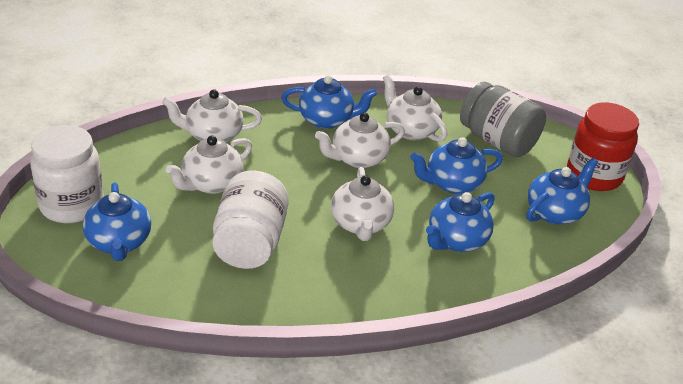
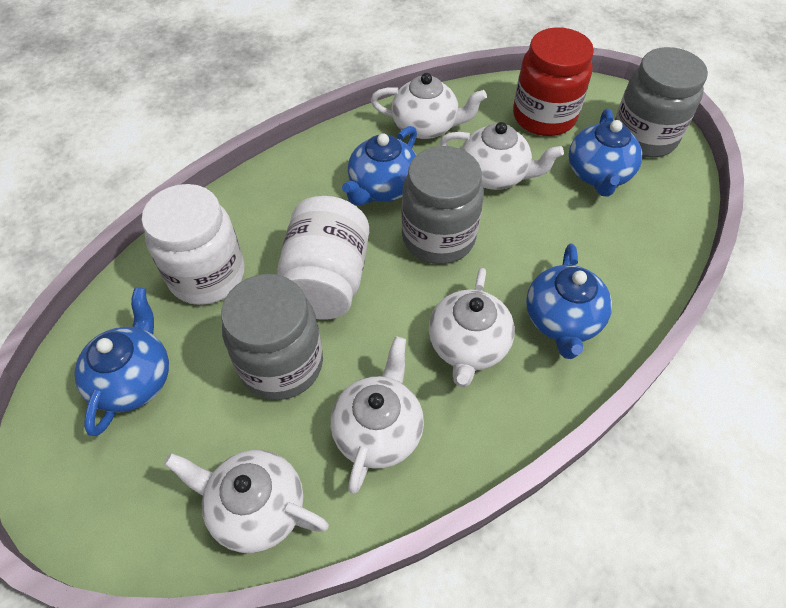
blue teapot: 5 -> 4
grey jar: 1 -> 3

